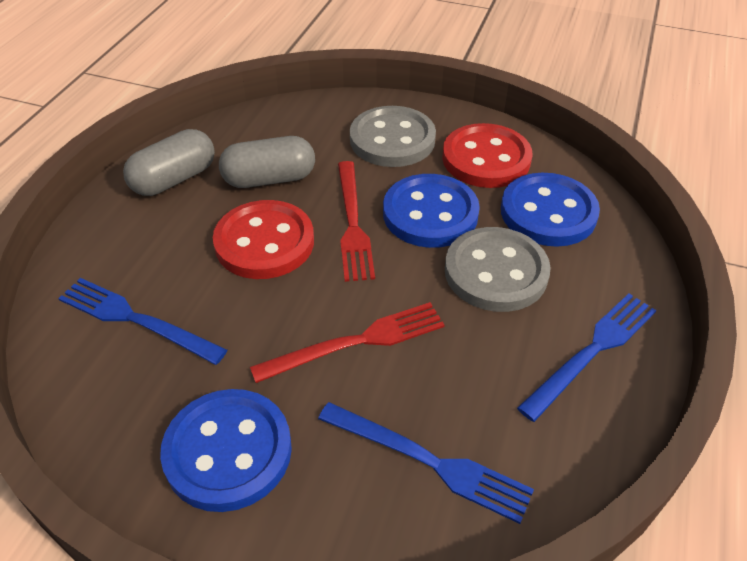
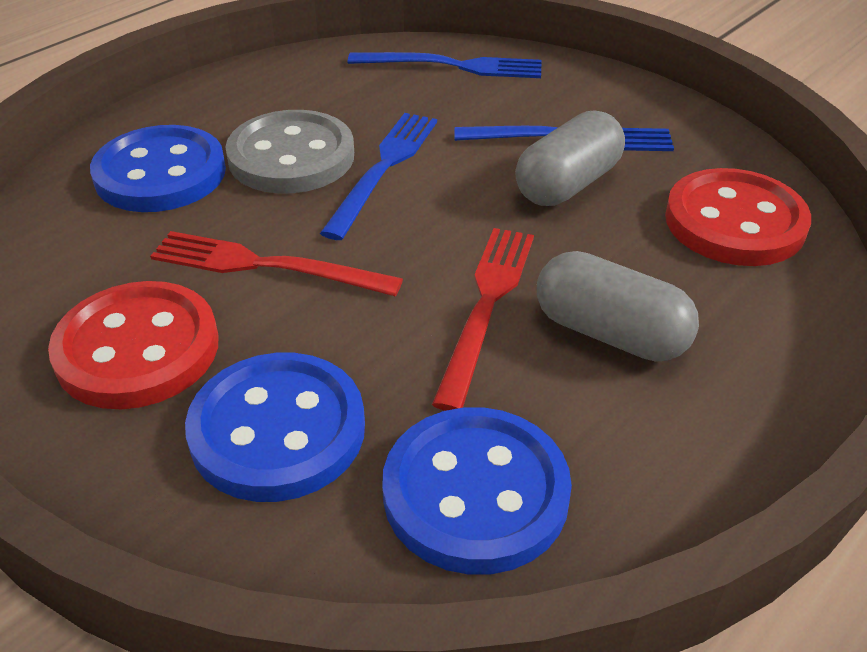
grey button: 2 -> 1

